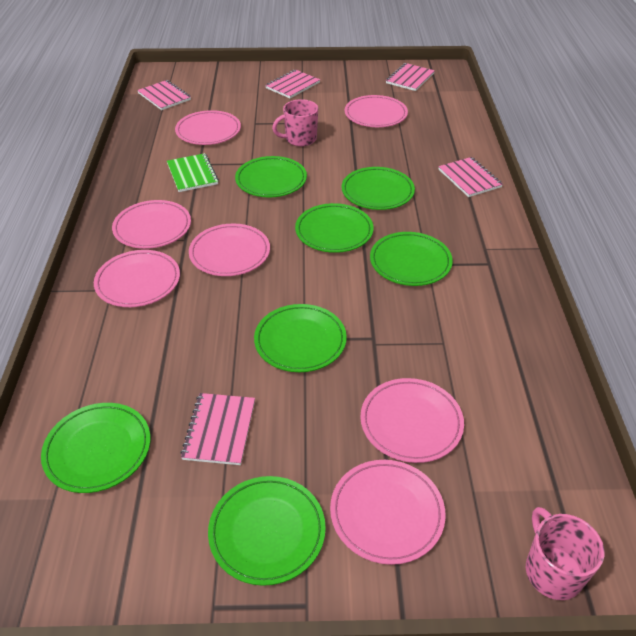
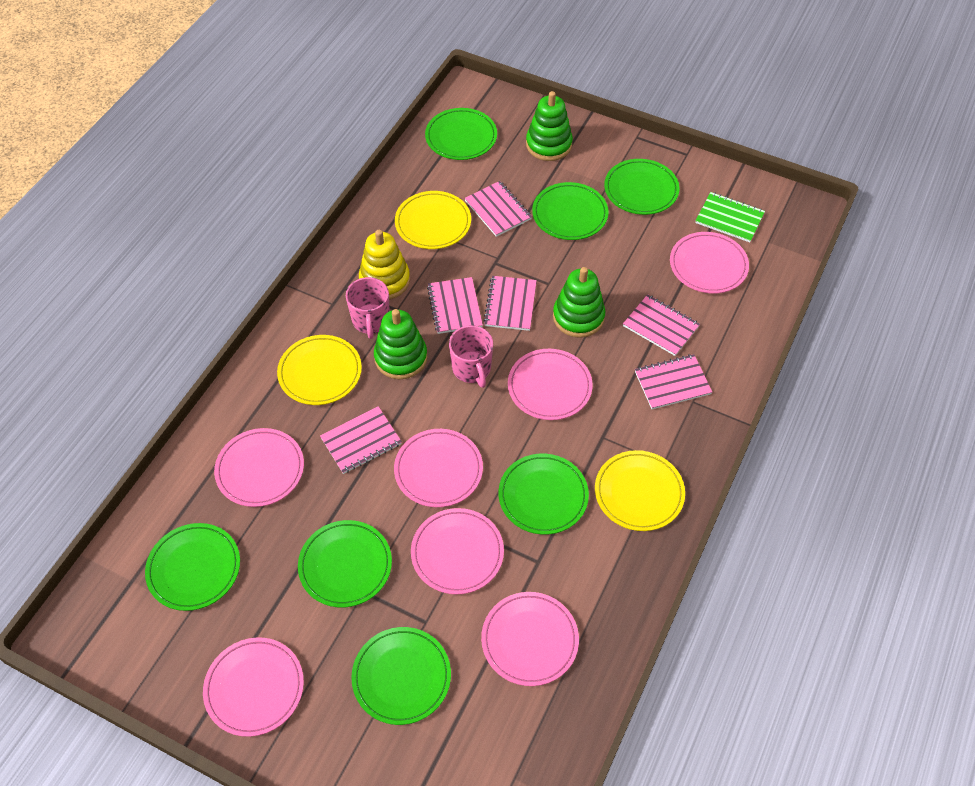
green stacking toy: 0 -> 3
pink notebook: 5 -> 6
yellow plate: 0 -> 3
yellow stacking toy: 0 -> 1

